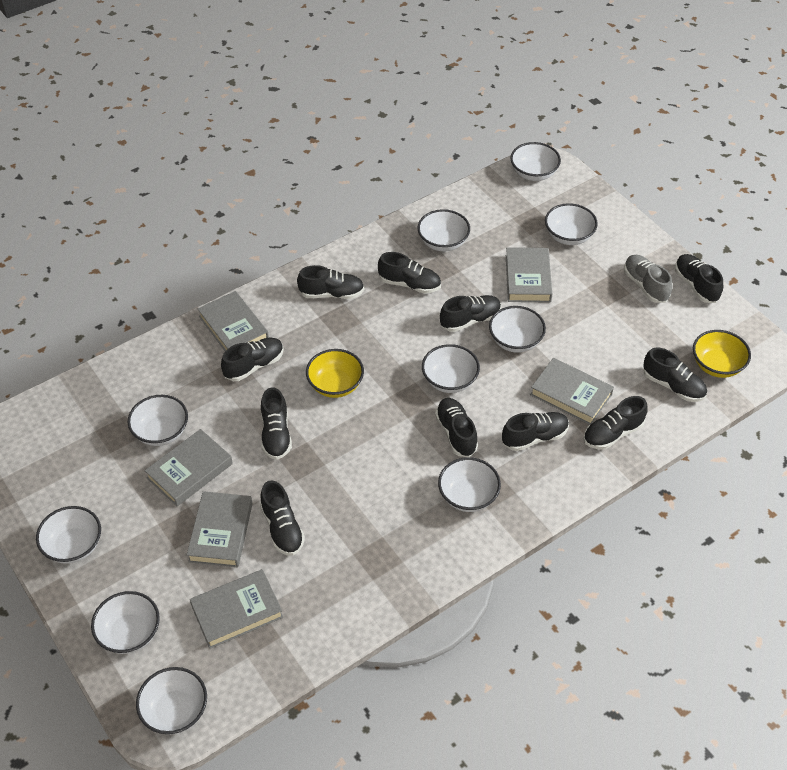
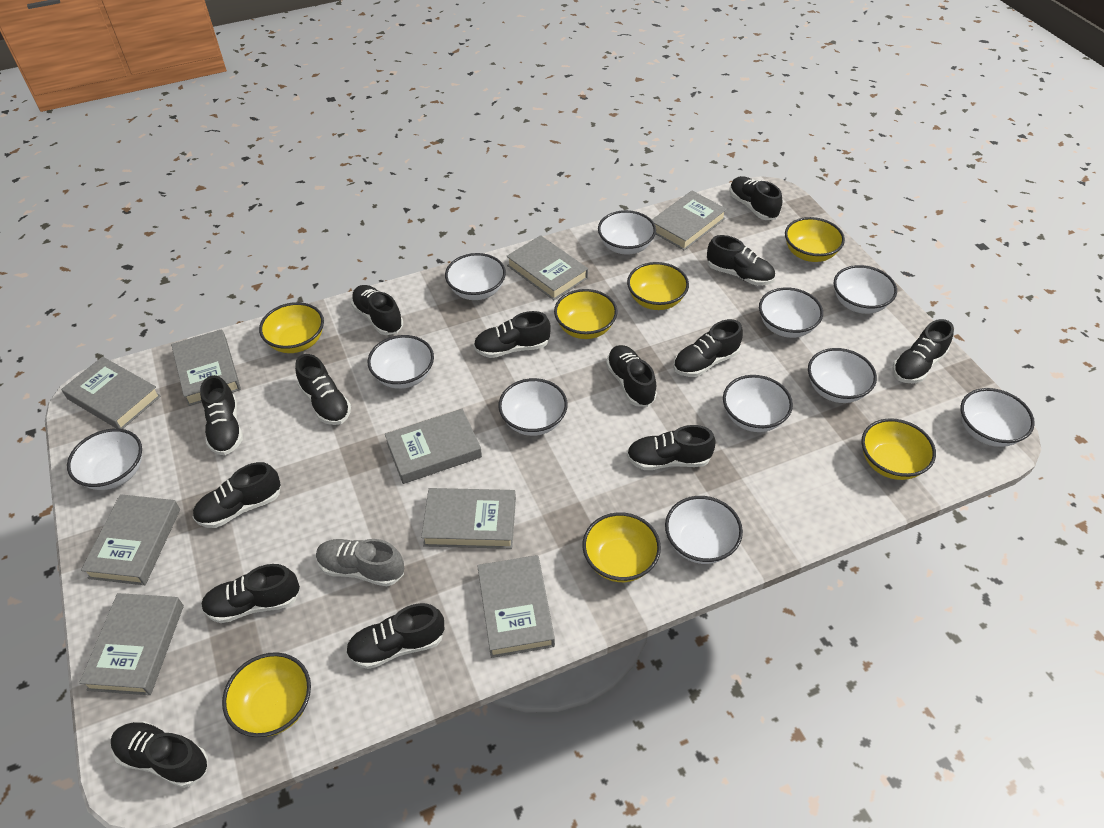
black shoe: 11 -> 14
grey book: 6 -> 9
white bowl: 10 -> 11
yellow bowl: 2 -> 7

